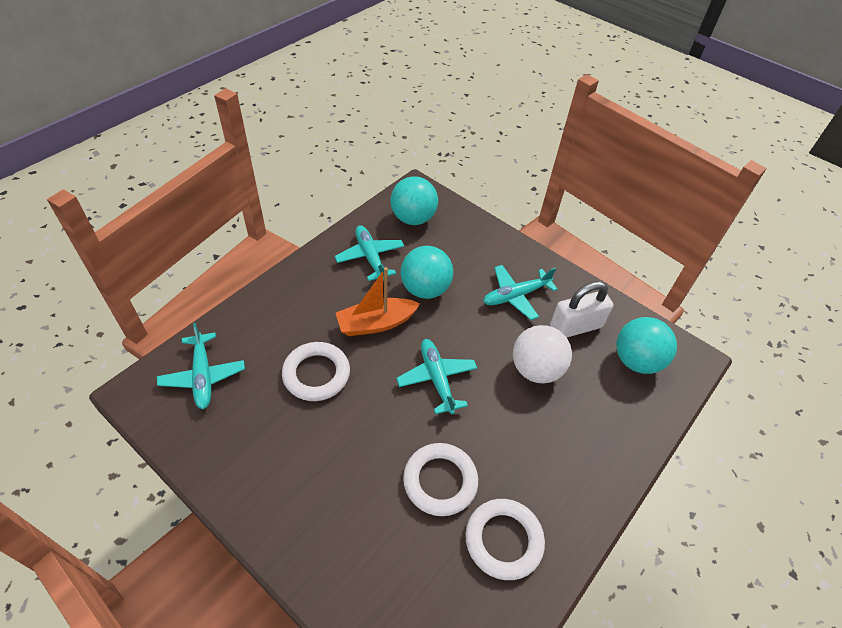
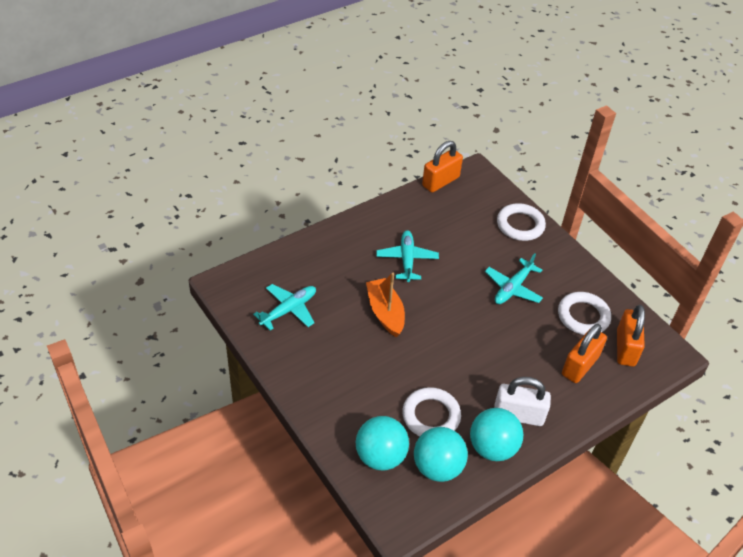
orange padlock: 0 -> 3
turquoise plane: 4 -> 3
white ball: 1 -> 0

